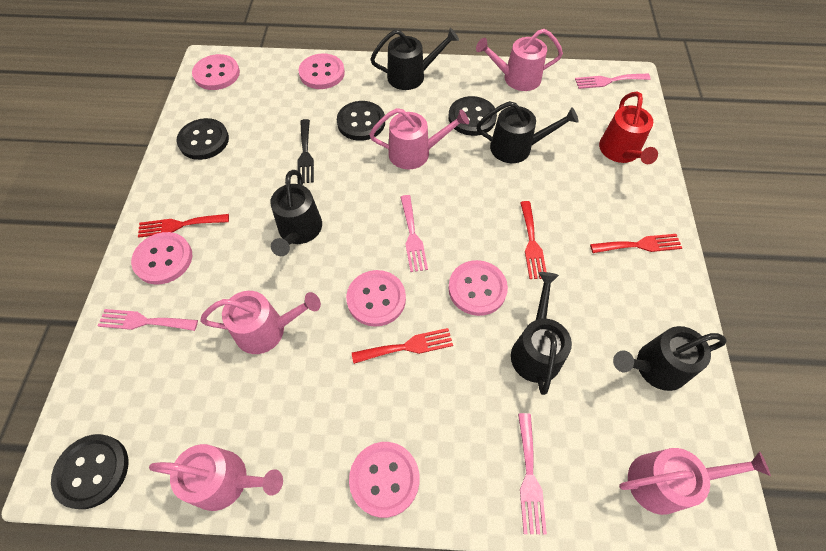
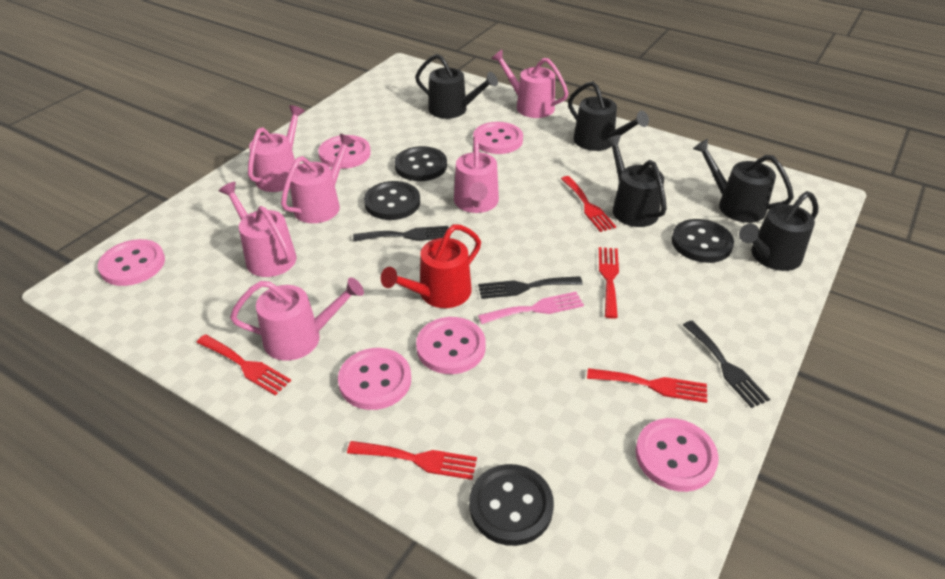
black fork: 1 -> 3
pink fork: 4 -> 1
pink watering can: 5 -> 6
red fork: 4 -> 5

